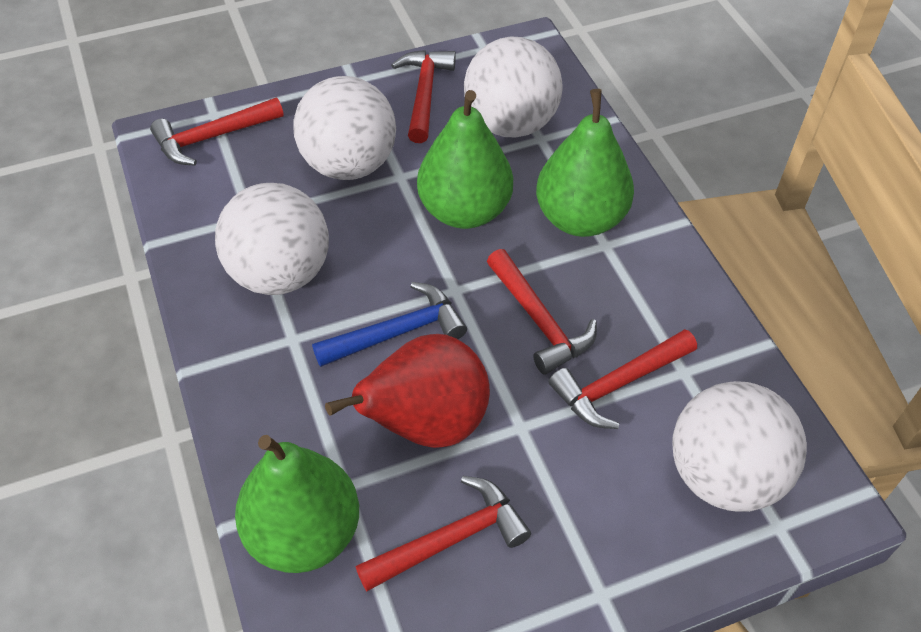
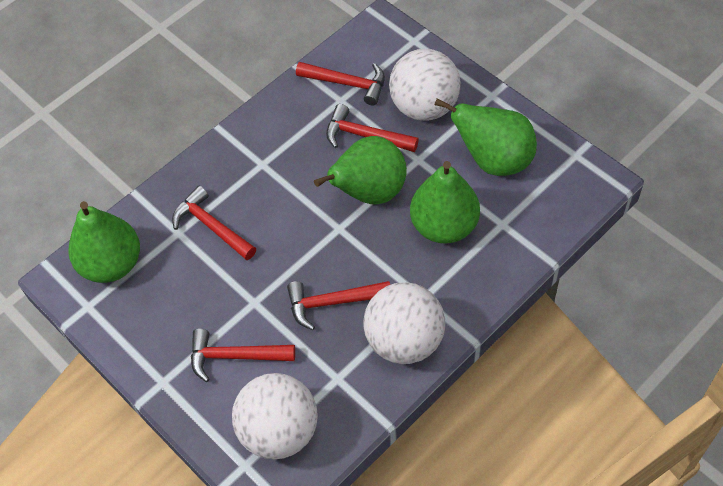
blue hammer: 1 -> 0
green pear: 3 -> 4
red pear: 1 -> 0
white ball: 4 -> 3

